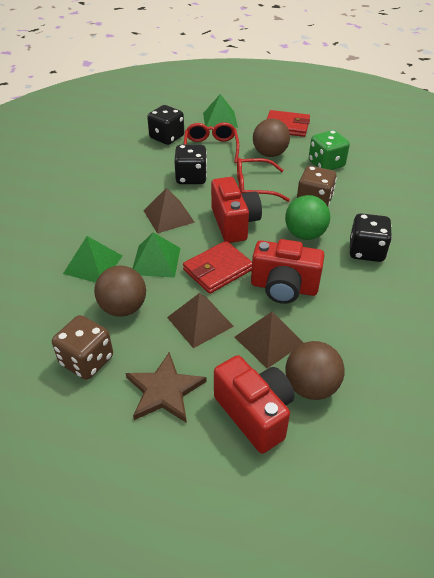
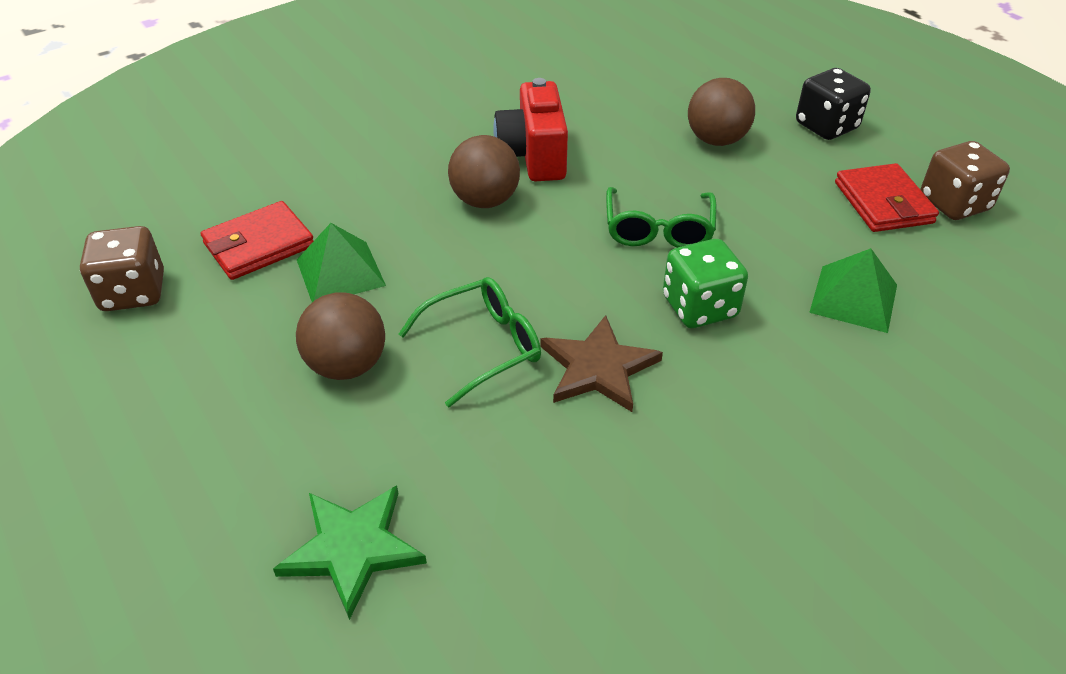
black dice: 3 -> 1
brown pyramid: 3 -> 0
green ball: 1 -> 0
green glasses: 0 -> 2
green pyramid: 3 -> 2
green star: 0 -> 1
red camera: 3 -> 1
red glasses: 2 -> 0

